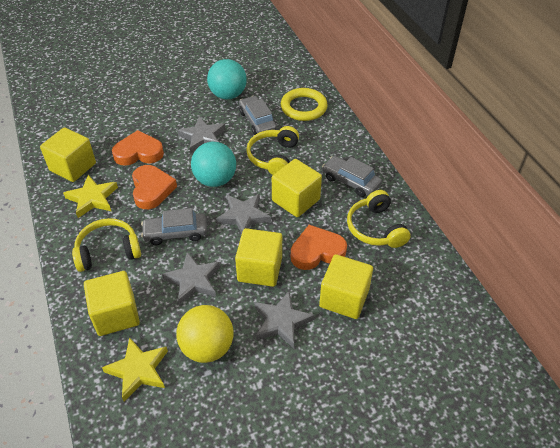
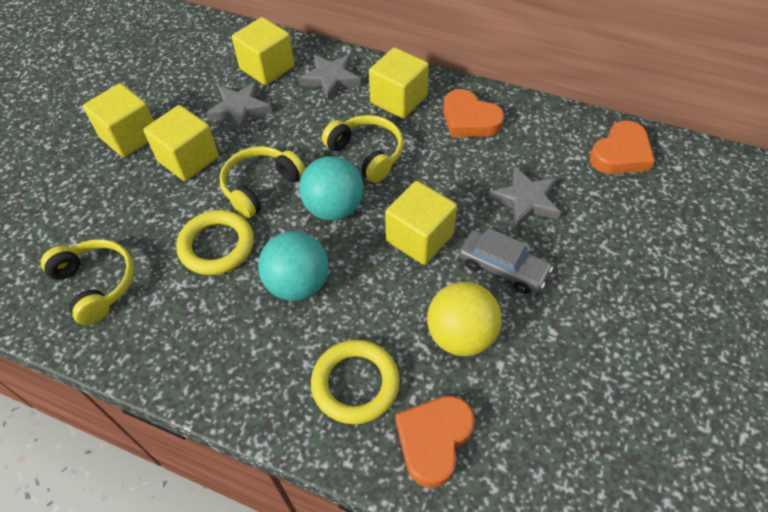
grey car: 3 -> 1
grey star: 4 -> 3
yellow ring: 1 -> 2
yellow star: 2 -> 0

